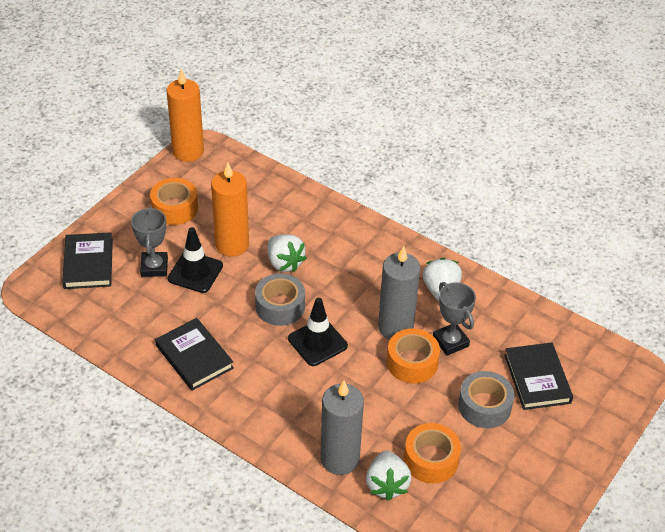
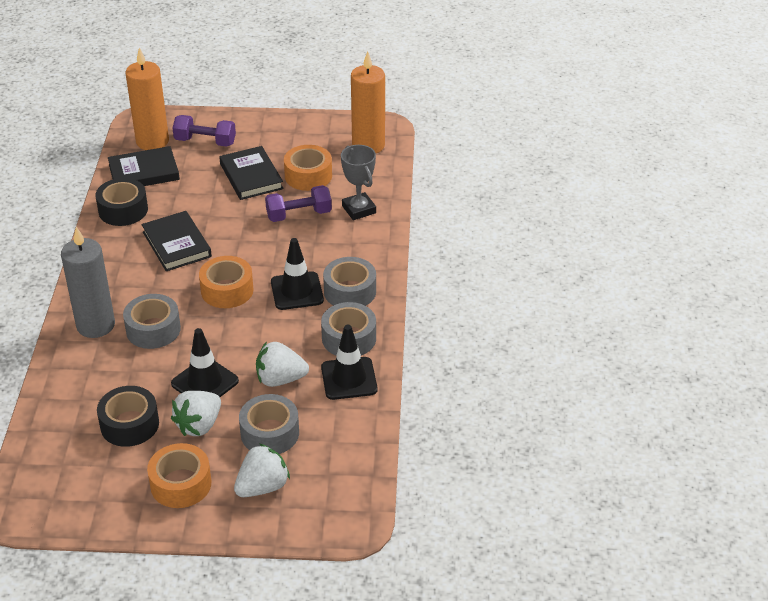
black tape: 0 -> 2
black traffic cone: 2 -> 3
grey candle: 2 -> 1
grey tape: 2 -> 4
grey trophy: 2 -> 1
purple dumbbell: 0 -> 2

